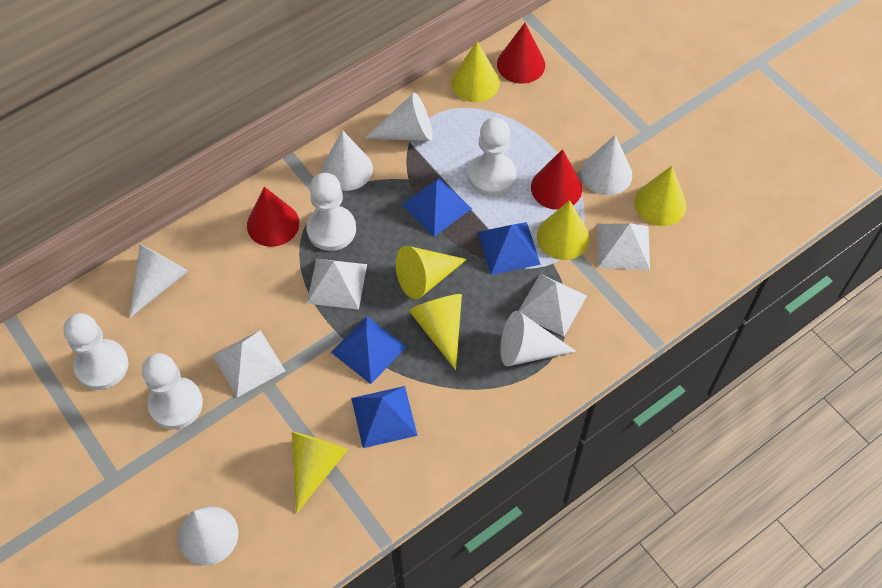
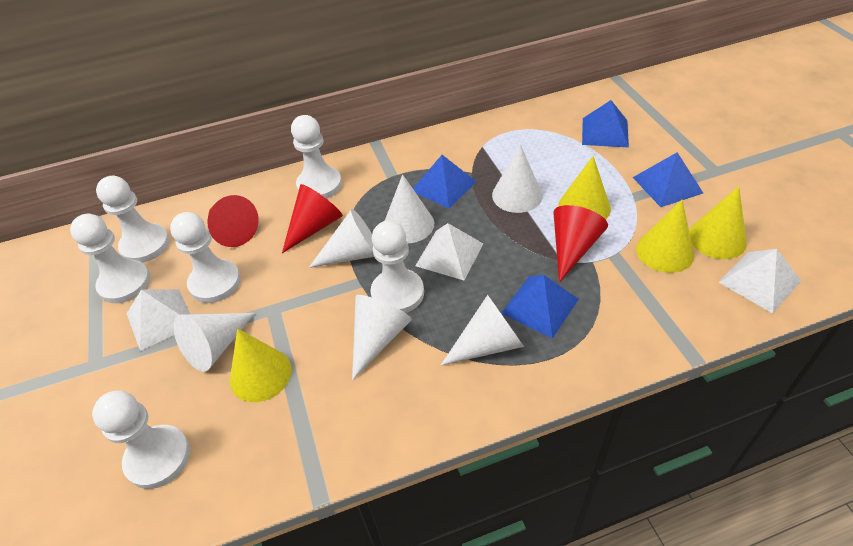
white pawn: 4 -> 6
white pyramid: 4 -> 3
yellow cone: 6 -> 4

